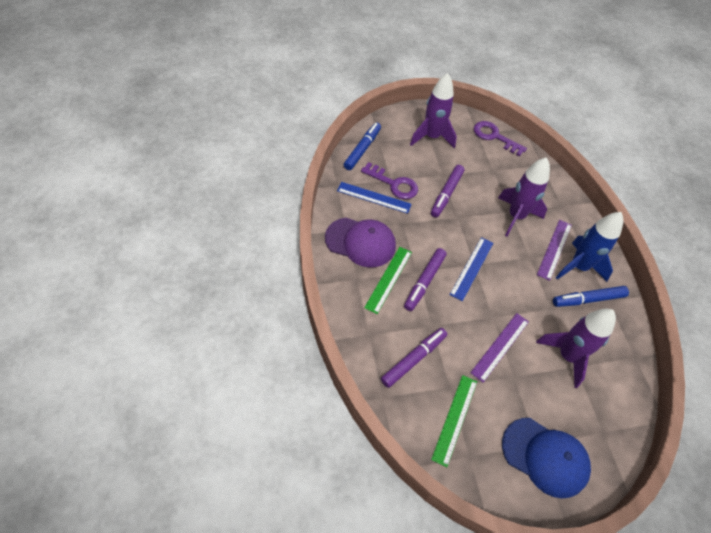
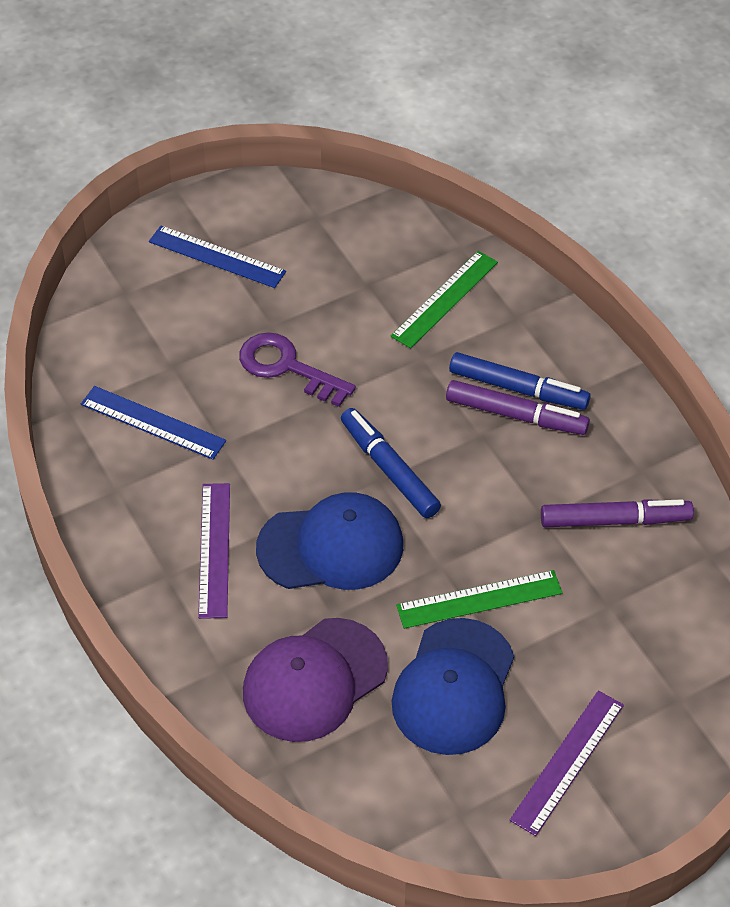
blue cap: 1 -> 2
blue rocket: 1 -> 0
purple key: 2 -> 1
purple marker: 3 -> 2
purple rocket: 3 -> 0

